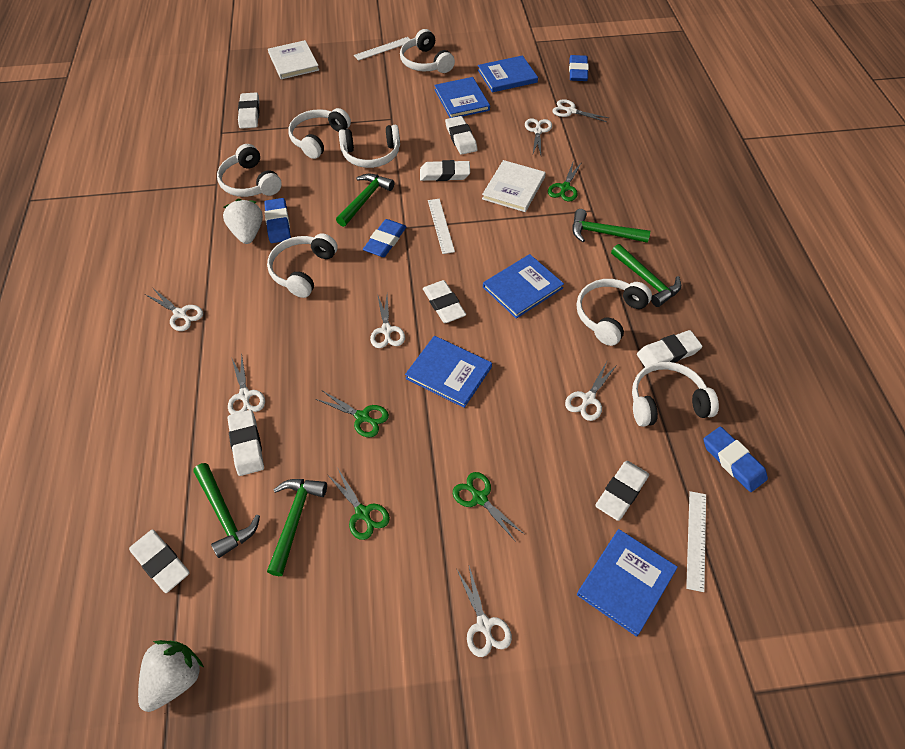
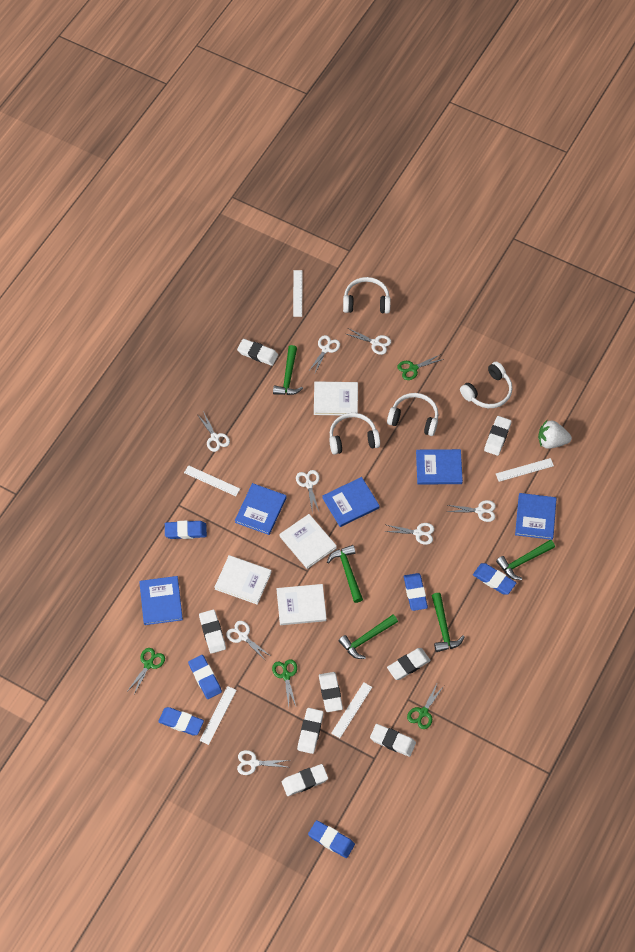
blue eraser: 4 -> 6
white book: 2 -> 4
white headphones: 7 -> 4
white ruler: 3 -> 5
white scissors: 7 -> 8
white strawberry: 2 -> 1

